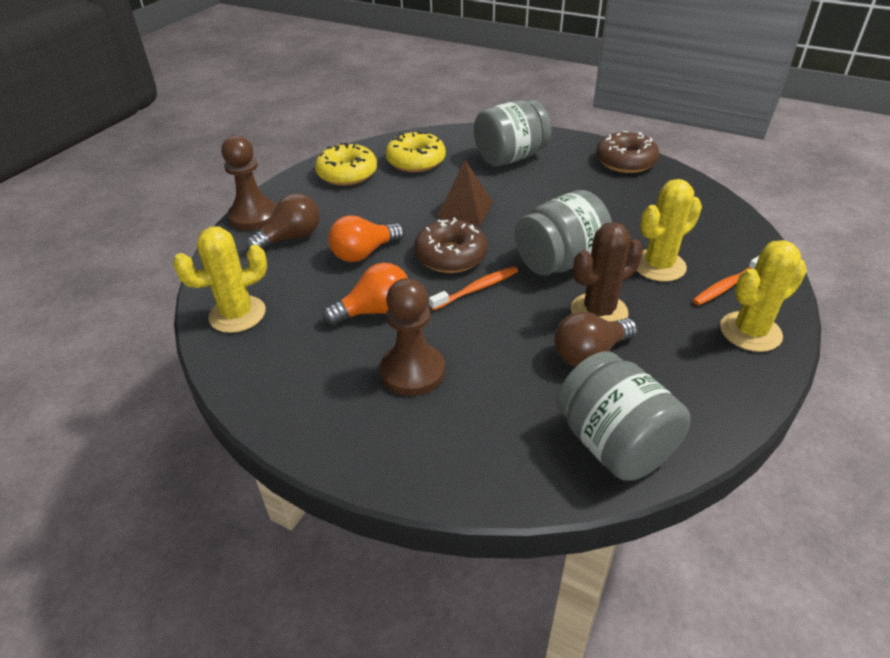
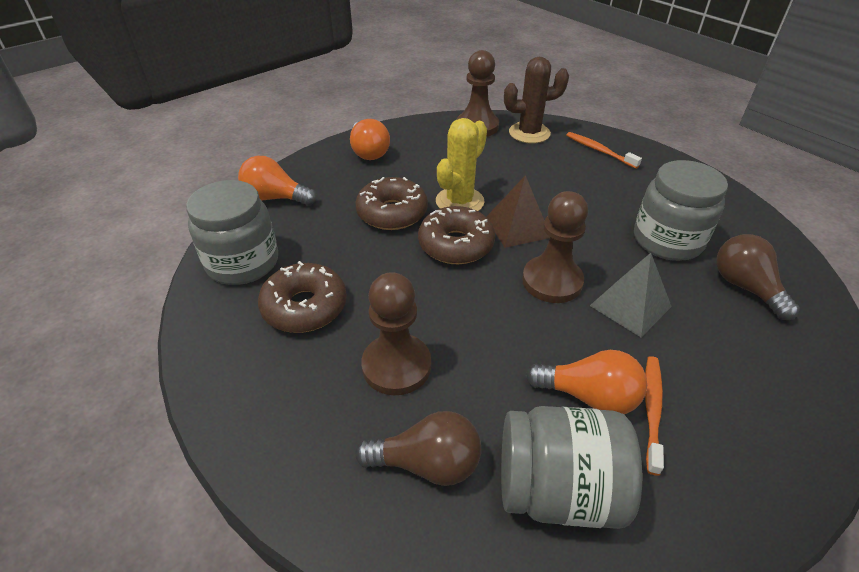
brown donut: 2 -> 3
brown pawn: 2 -> 3
grey pyramid: 0 -> 1
orange light bulb: 2 -> 3
yellow cactus: 3 -> 1
yellow donut: 2 -> 0

